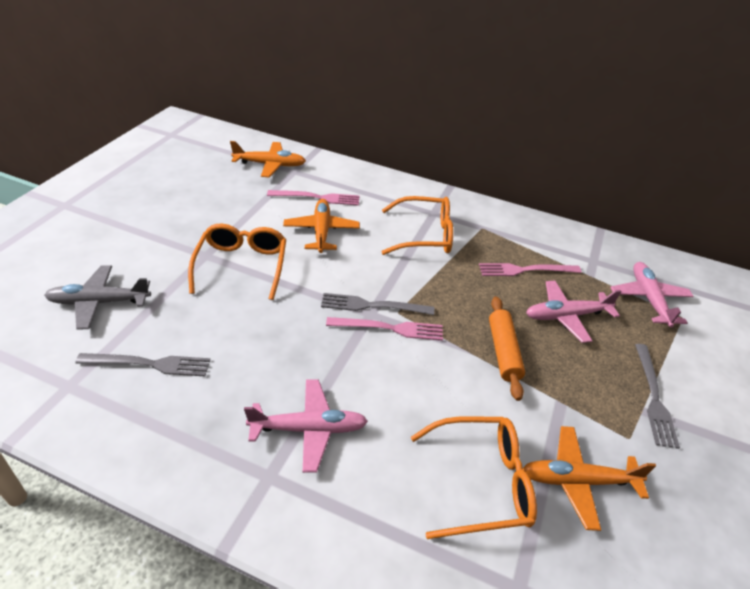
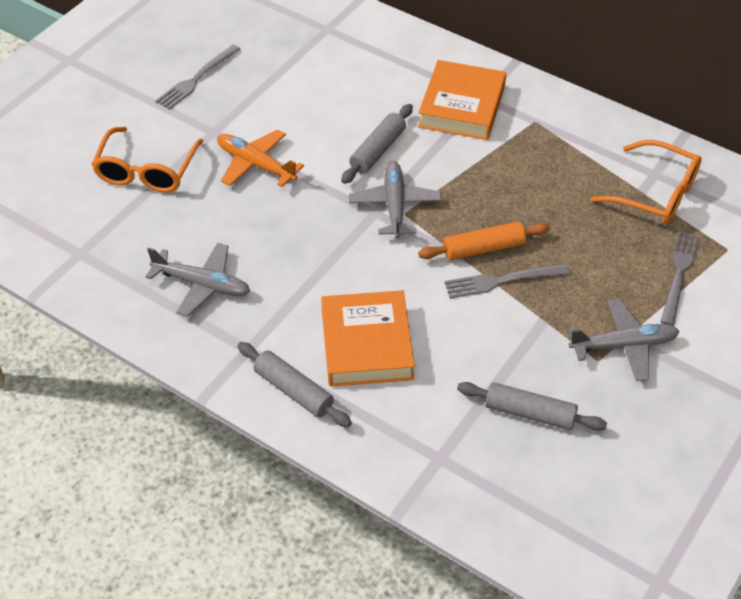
grey plane: 1 -> 3
grey rolling pin: 0 -> 3
orange book: 0 -> 2
orange glasses: 3 -> 2
orange plane: 3 -> 1
pink fork: 3 -> 0
pink plane: 3 -> 0

